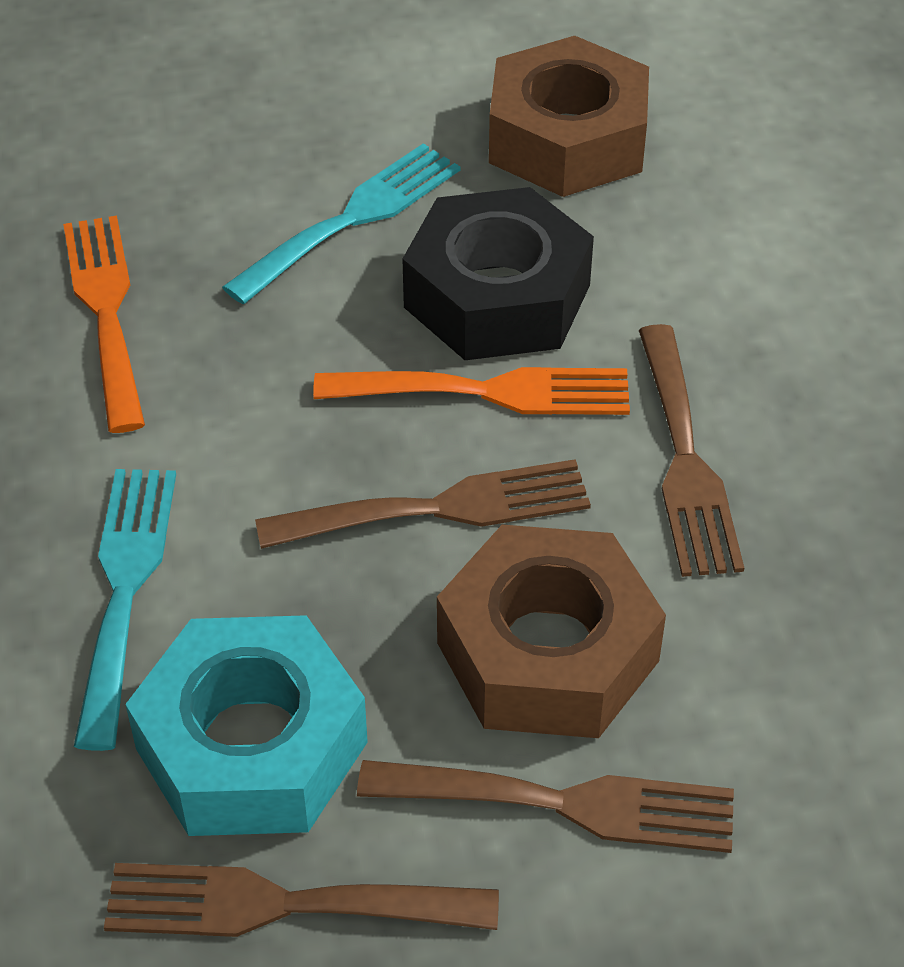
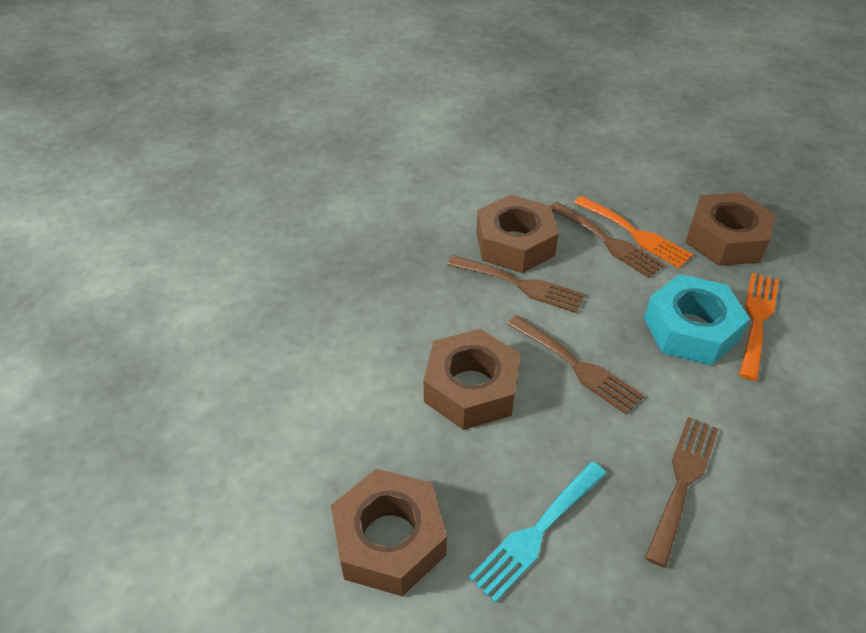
black nut: 1 -> 0
brown nut: 2 -> 4
turquoise fork: 2 -> 1

